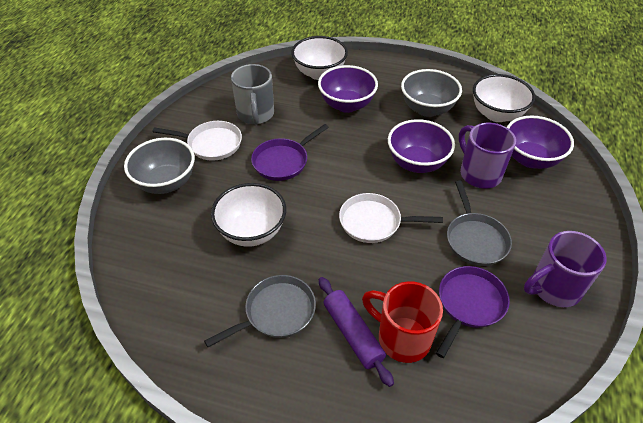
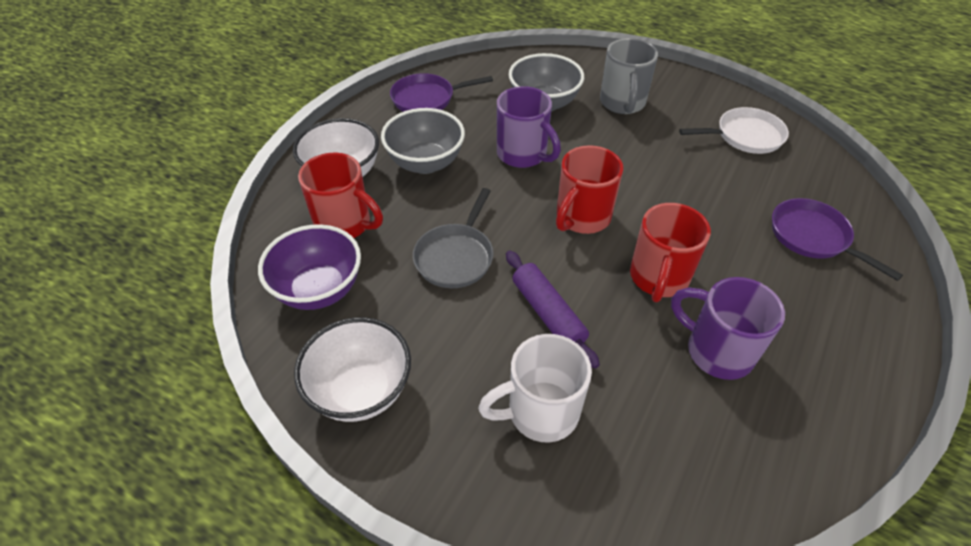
grey pan: 2 -> 1
purple bowl: 3 -> 1
red mug: 1 -> 3
white bowl: 3 -> 2
white mug: 0 -> 1
white pan: 2 -> 1

